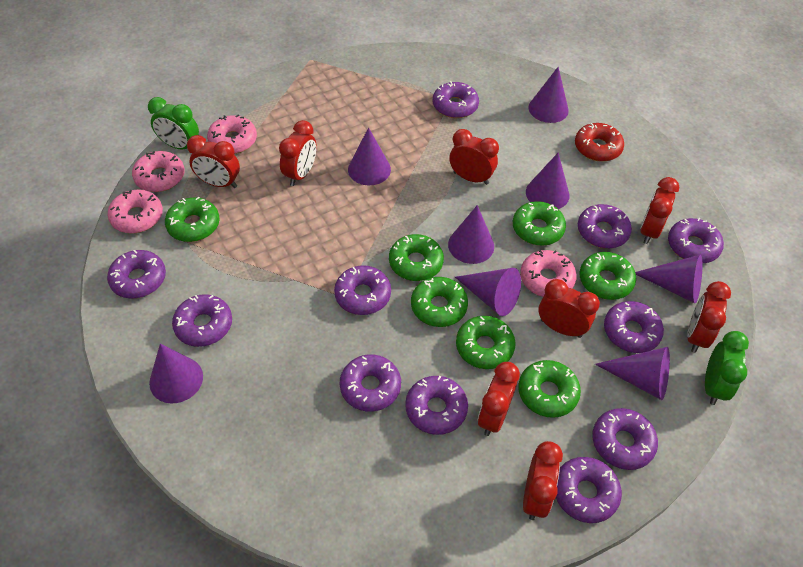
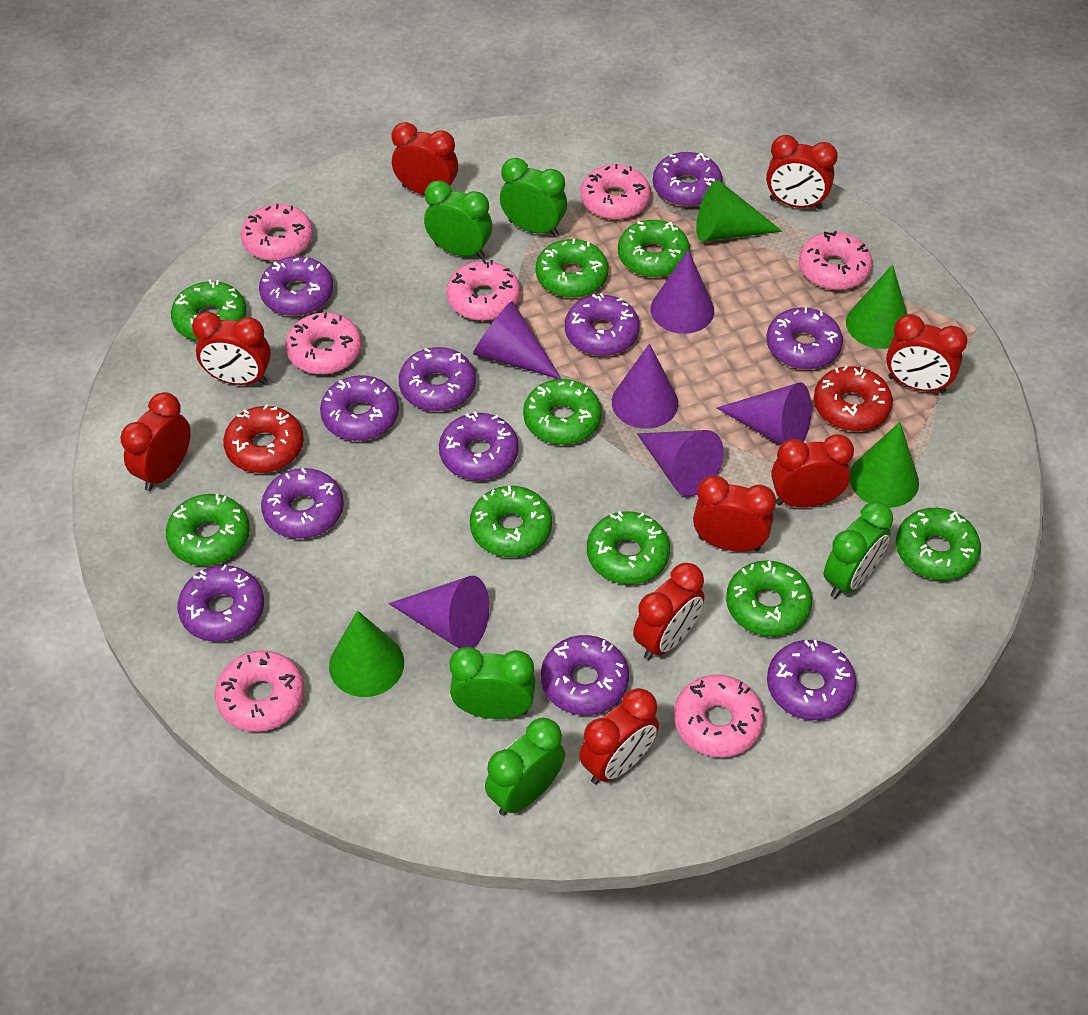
green clock: 2 -> 5
green cone: 0 -> 4
green donut: 7 -> 9
pink donut: 4 -> 7
purple cone: 8 -> 6
red clock: 8 -> 9
red donut: 1 -> 2

